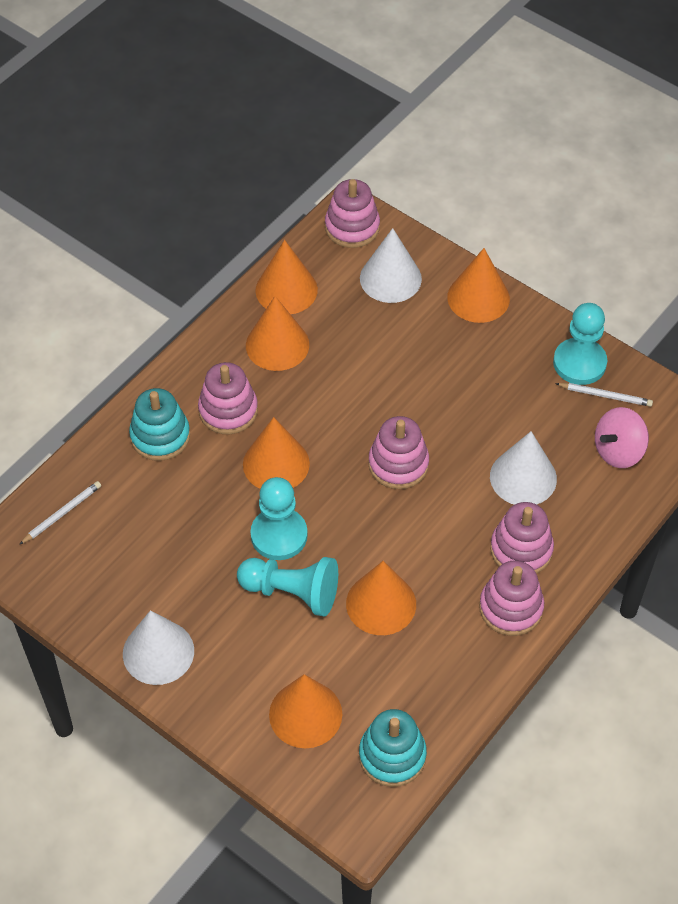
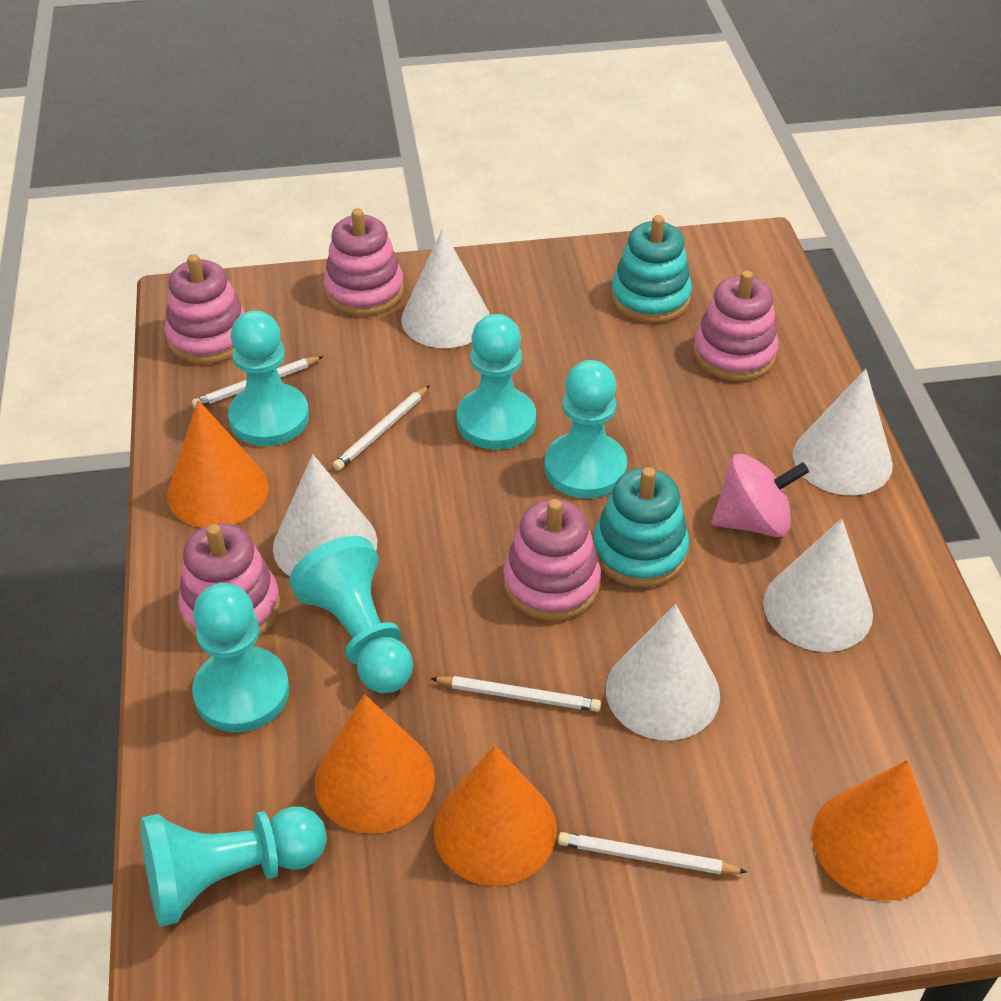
orange cone: 6 -> 4
turquoise pawn: 3 -> 6
white cone: 3 -> 5
white pencil: 2 -> 4

